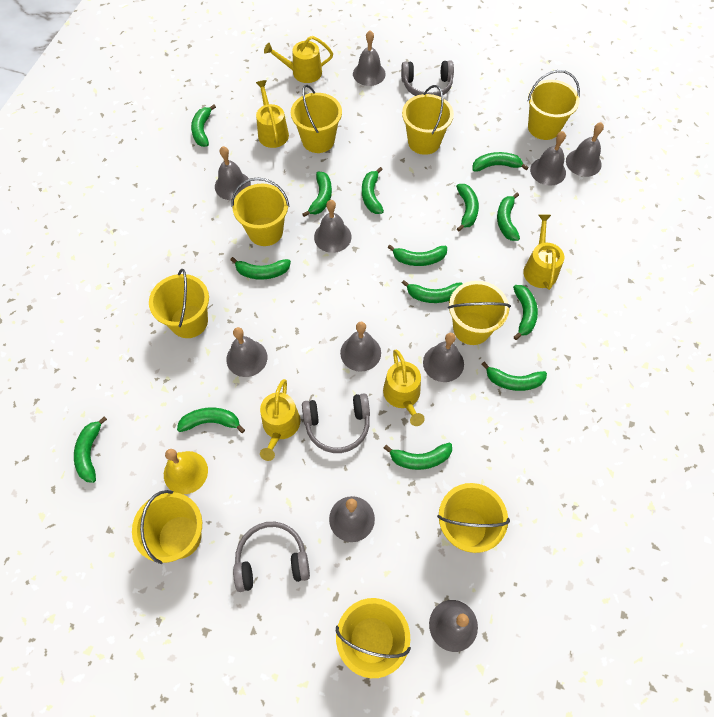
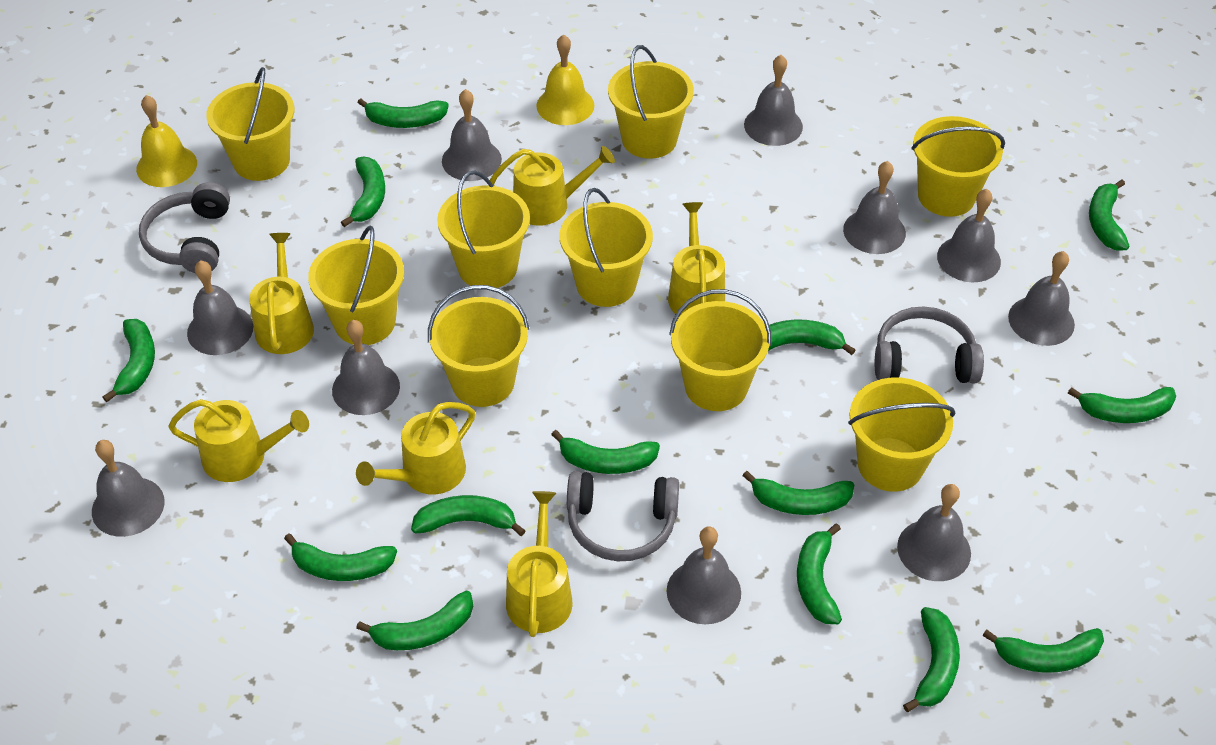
yellow bell: 1 -> 2
yellow watering can: 5 -> 6

